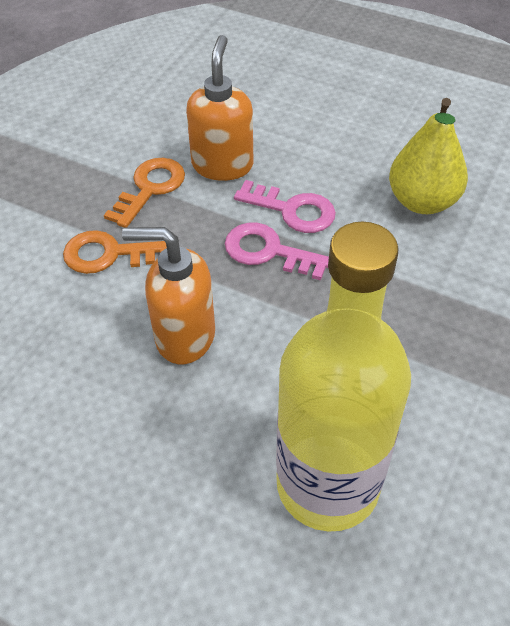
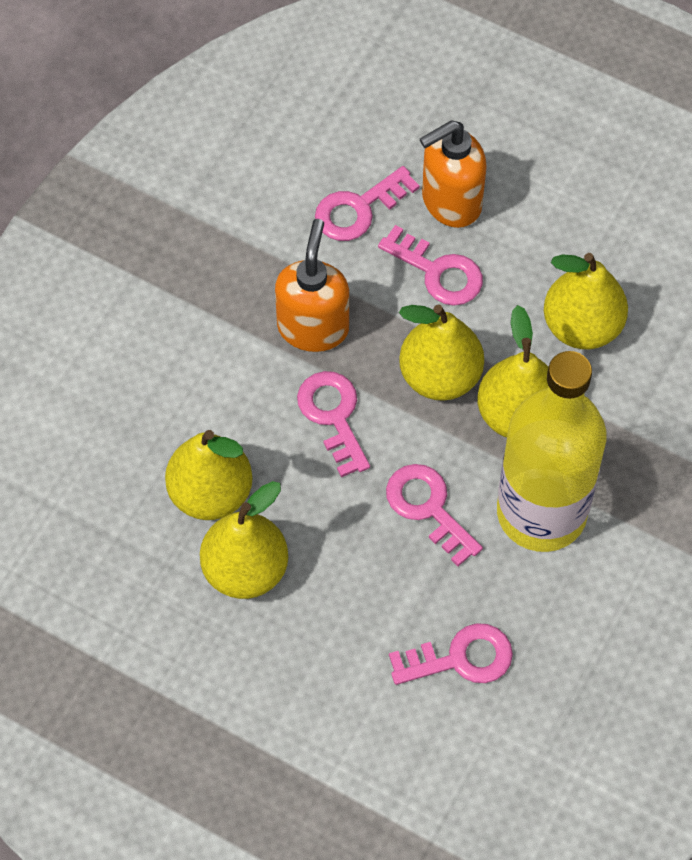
orange key: 2 -> 0
pink key: 2 -> 5
yellow pear: 1 -> 5

